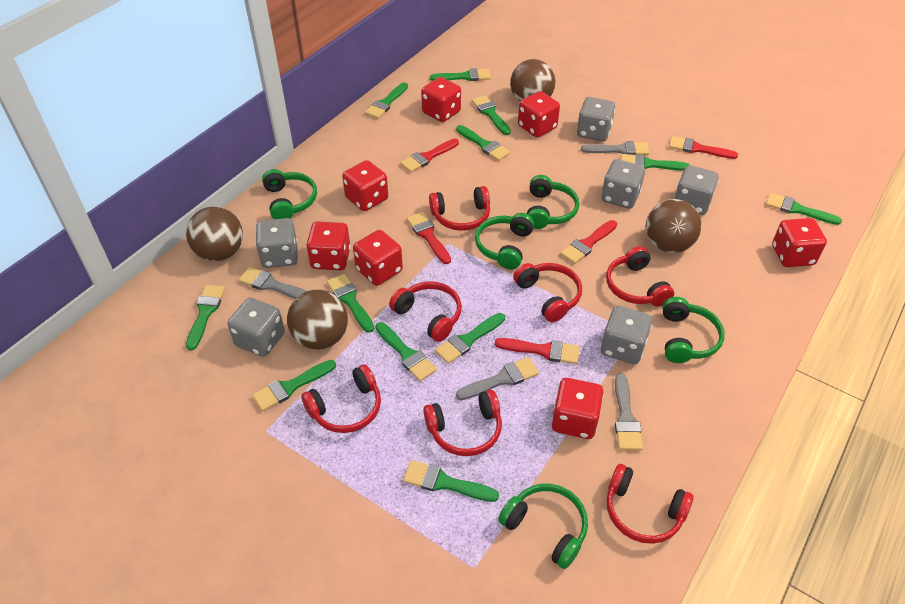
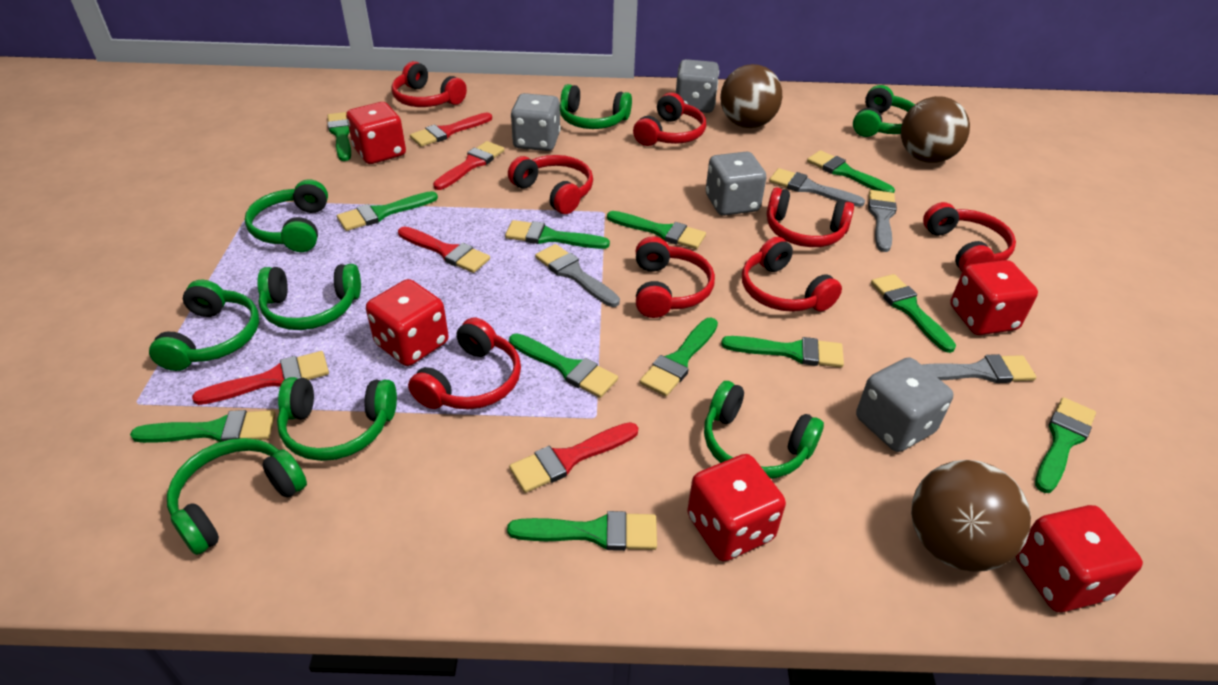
brown ball: 4 -> 3
green headphones: 5 -> 8
grey dice: 6 -> 4
red dice: 7 -> 5
red headphones: 7 -> 8

